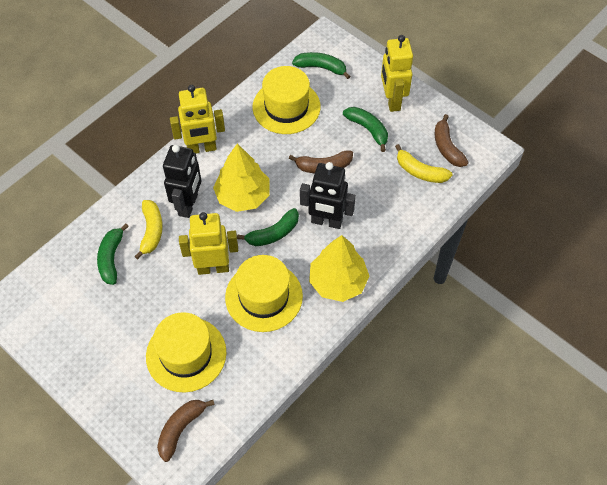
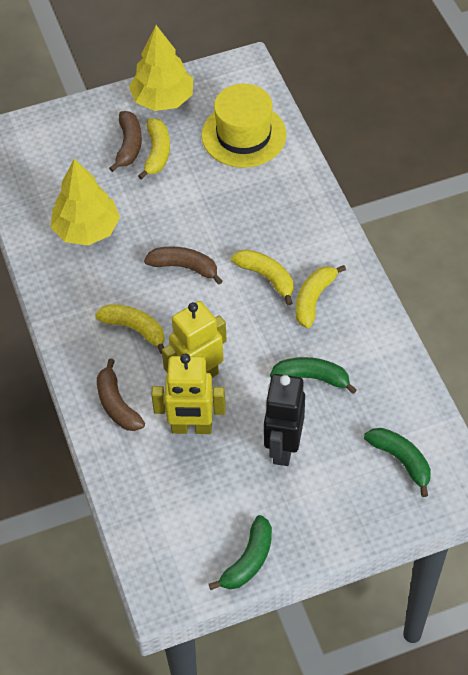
black robot: 2 -> 1
green banana: 4 -> 3
yellow banana: 2 -> 4
yellow hat: 3 -> 1
yellow robot: 3 -> 2

